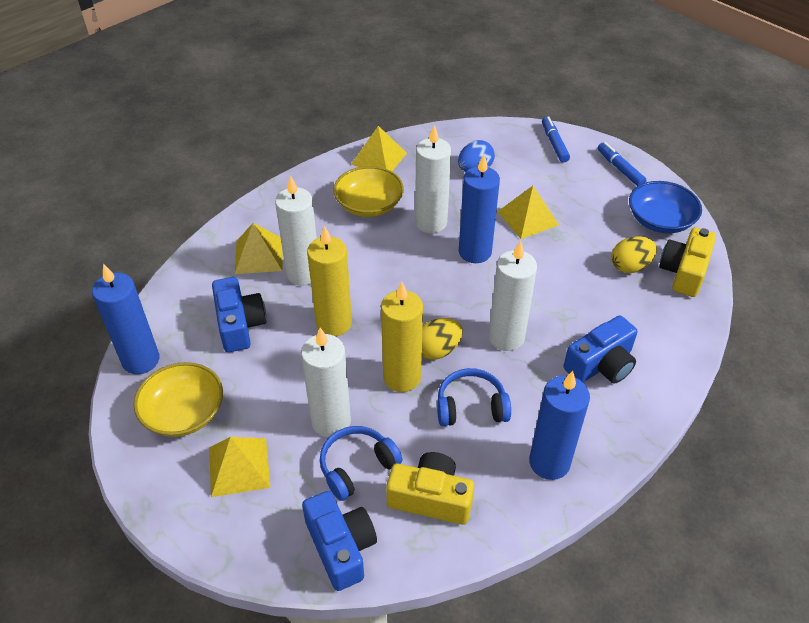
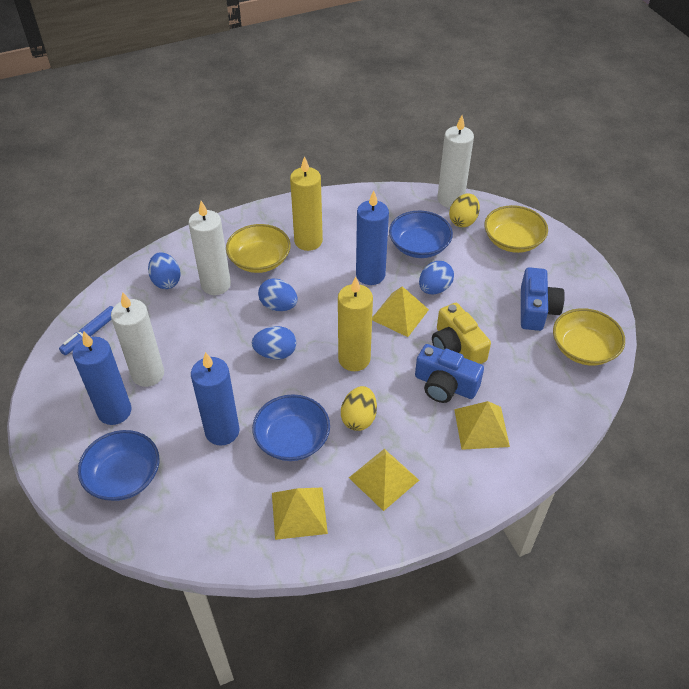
blue bowl: 1 -> 3
blue camera: 3 -> 2
blue egg: 1 -> 4
blue headphones: 2 -> 0
blue marker: 2 -> 1
white candle: 4 -> 3
yellow bowl: 2 -> 3
yellow camera: 2 -> 1

